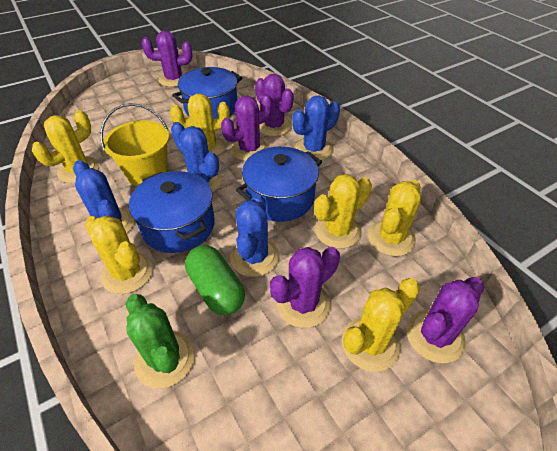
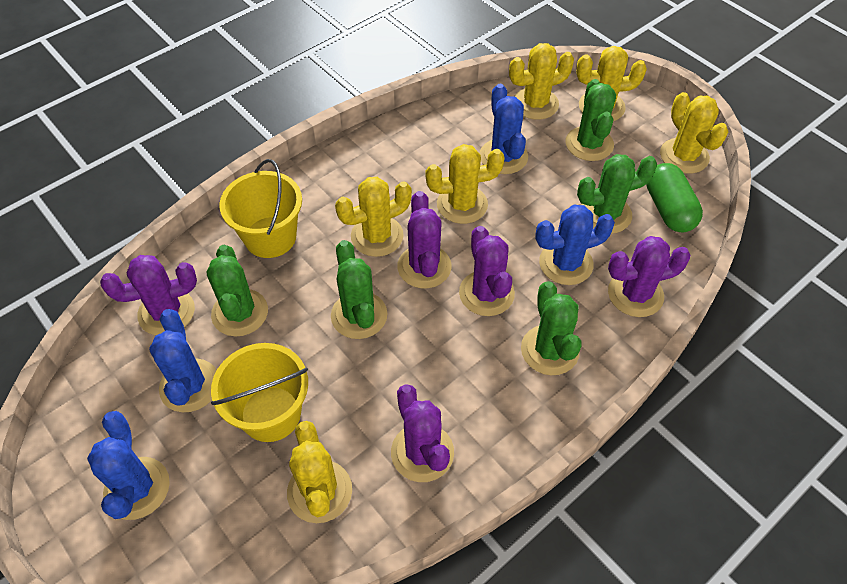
blue pot: 3 -> 0
green cactus: 1 -> 5
yellow bucket: 1 -> 2

